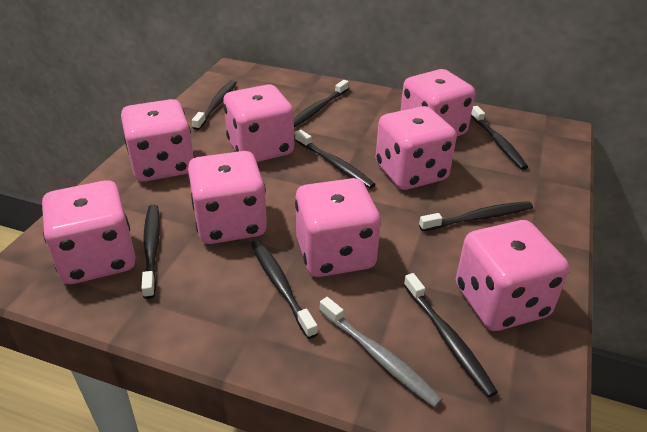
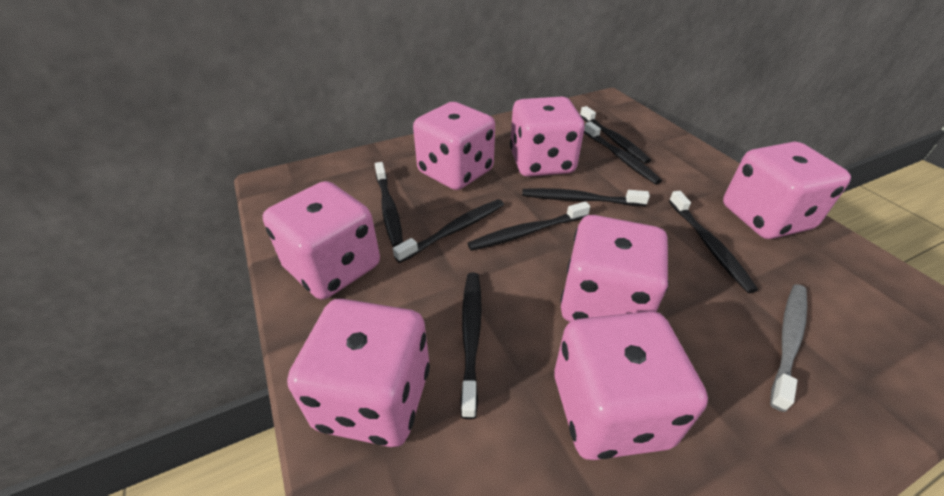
pink dice: 8 -> 7

